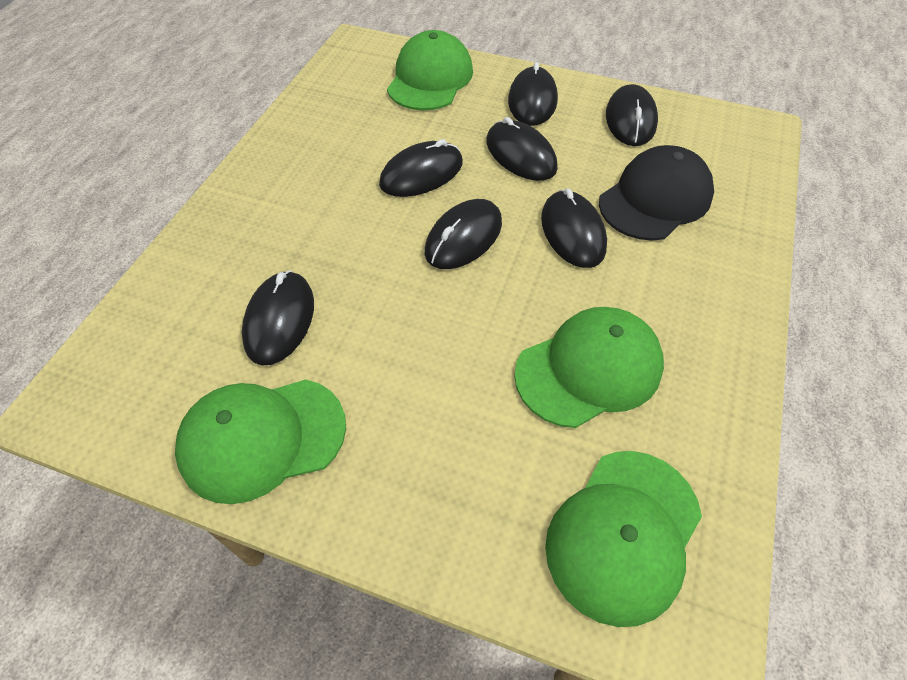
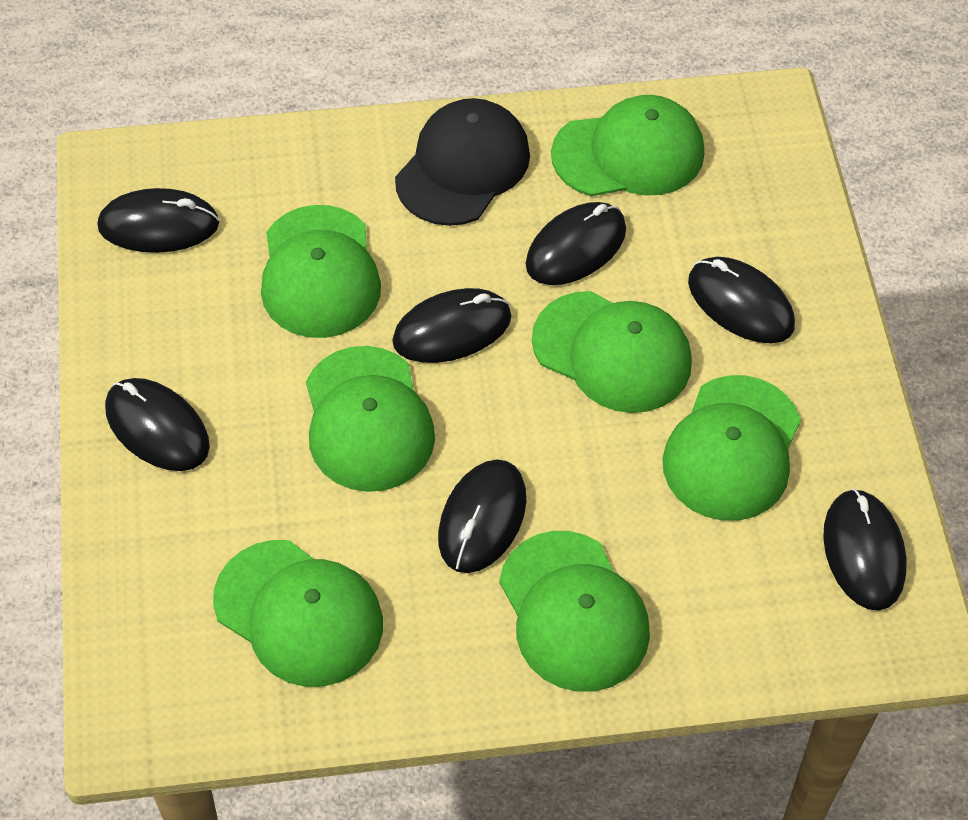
green cap: 4 -> 7

